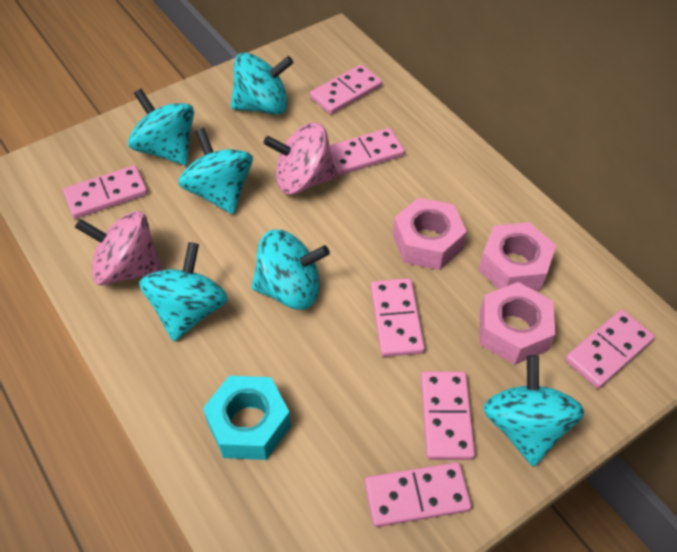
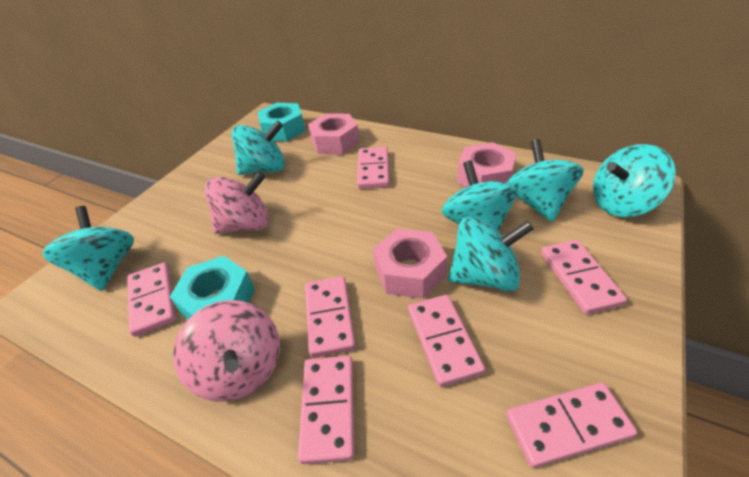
turquoise nut: 1 -> 2

